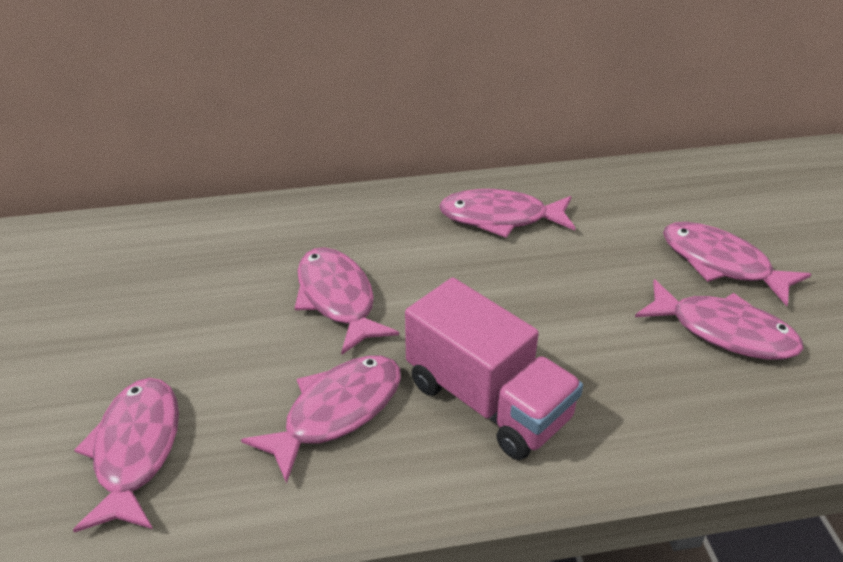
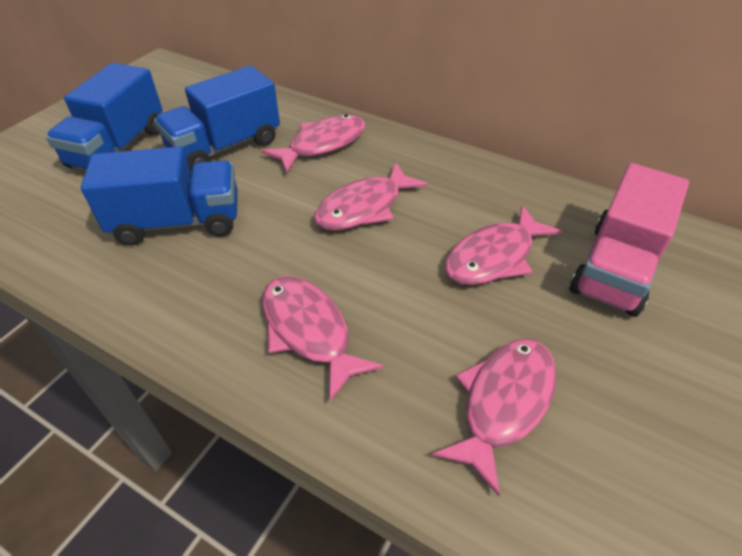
blue truck: 0 -> 3
pink fish: 6 -> 5

